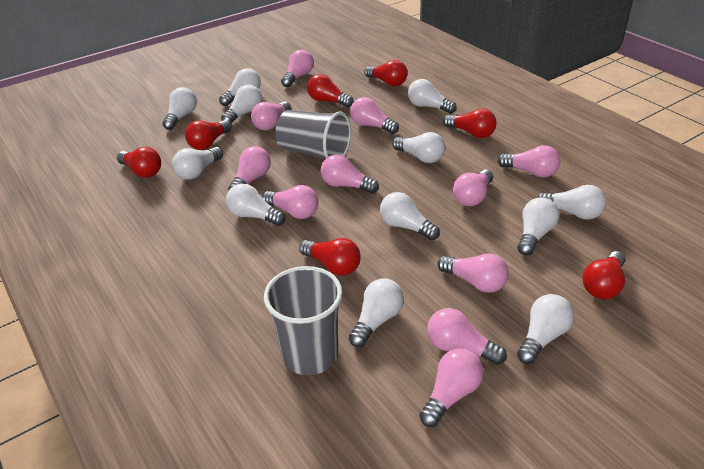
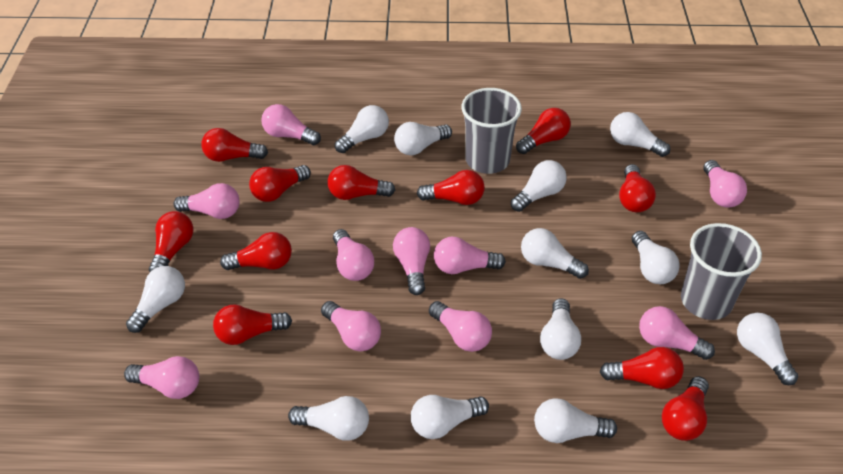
pink light bulb: 11 -> 10
red light bulb: 7 -> 11

